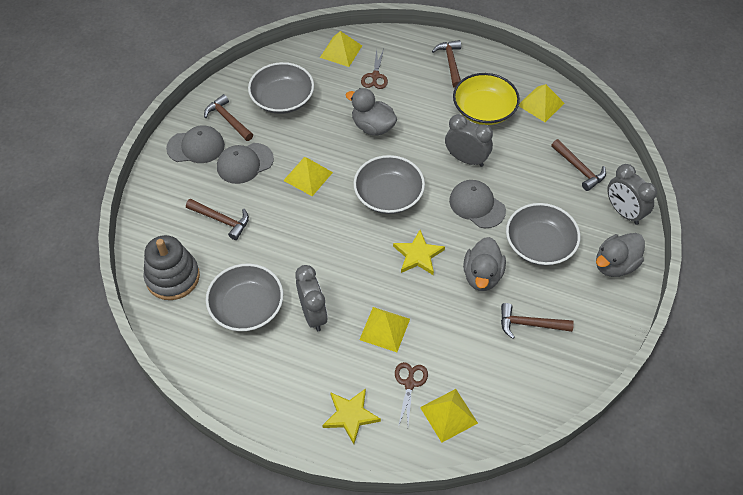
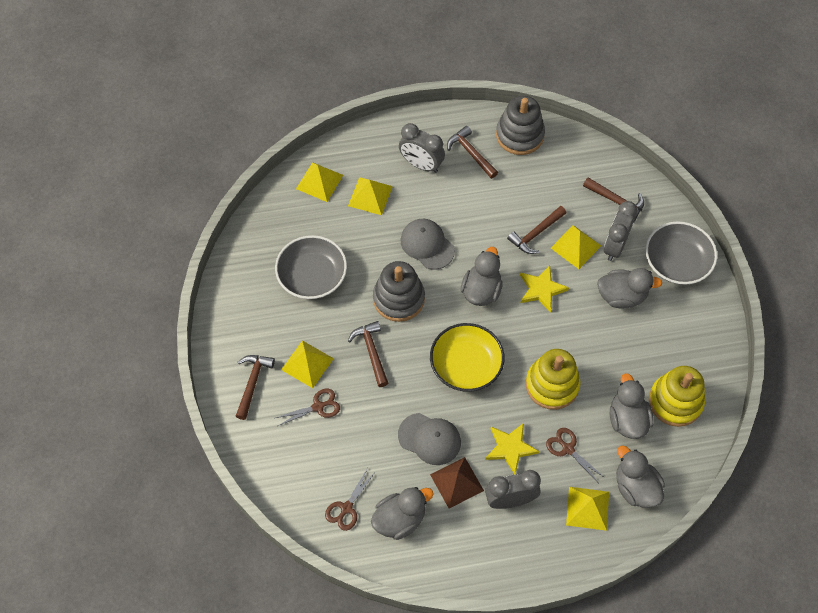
brown pyramid: 0 -> 1
brown scissors: 2 -> 3
grey bowl: 4 -> 2
grey cap: 3 -> 2
grey duck: 3 -> 5
grey stacking toy: 1 -> 2
yellow stacking toy: 0 -> 2

